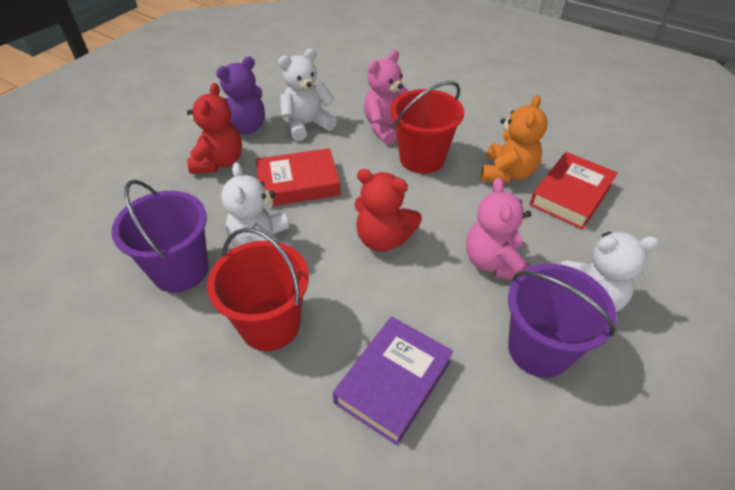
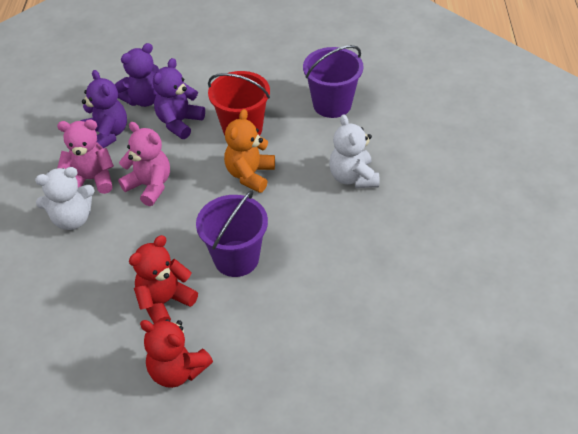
purple book: 1 -> 0
purple teddy bear: 1 -> 3
red book: 2 -> 0
red bucket: 2 -> 1
white teddy bear: 3 -> 2

